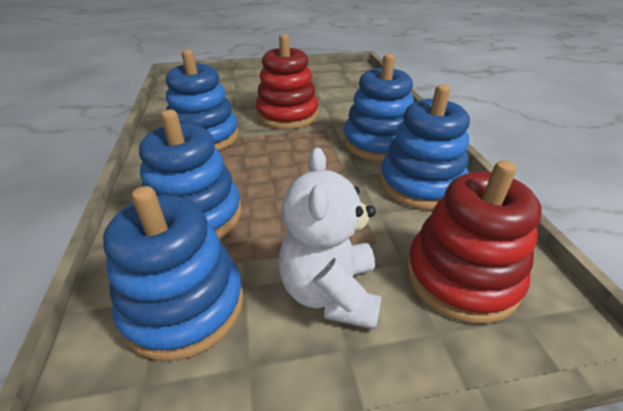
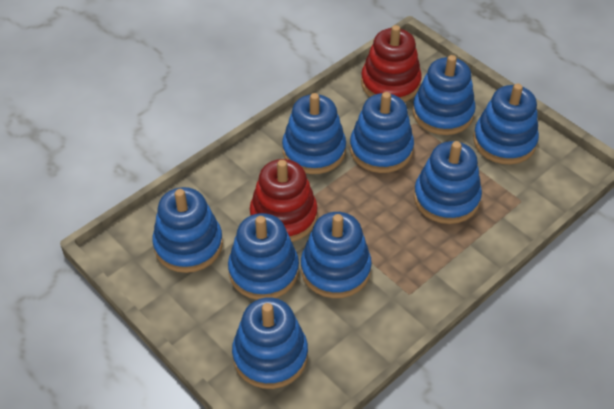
blue stacking toy: 5 -> 9
white teddy bear: 1 -> 0

